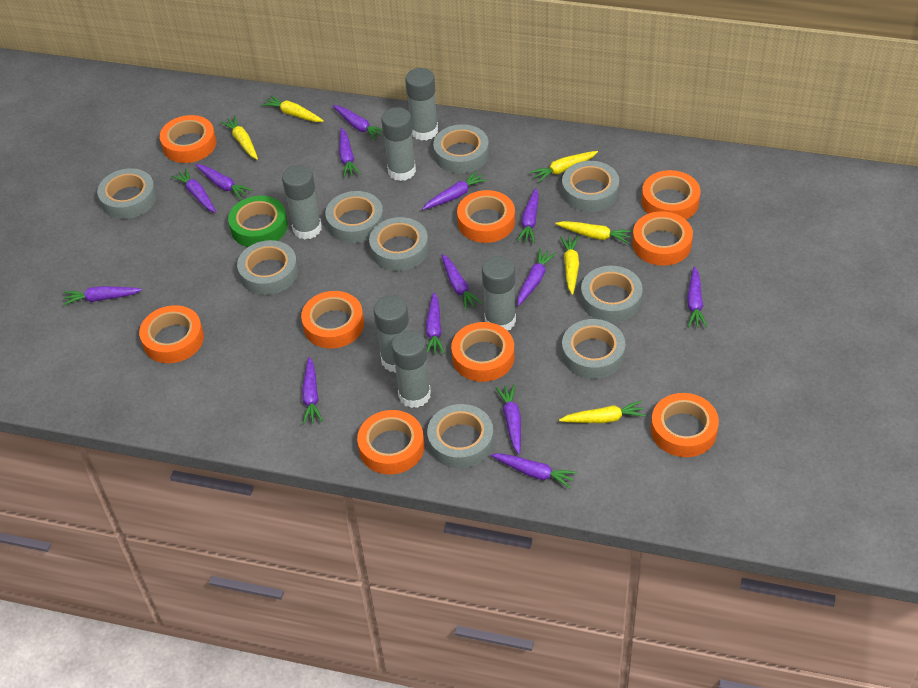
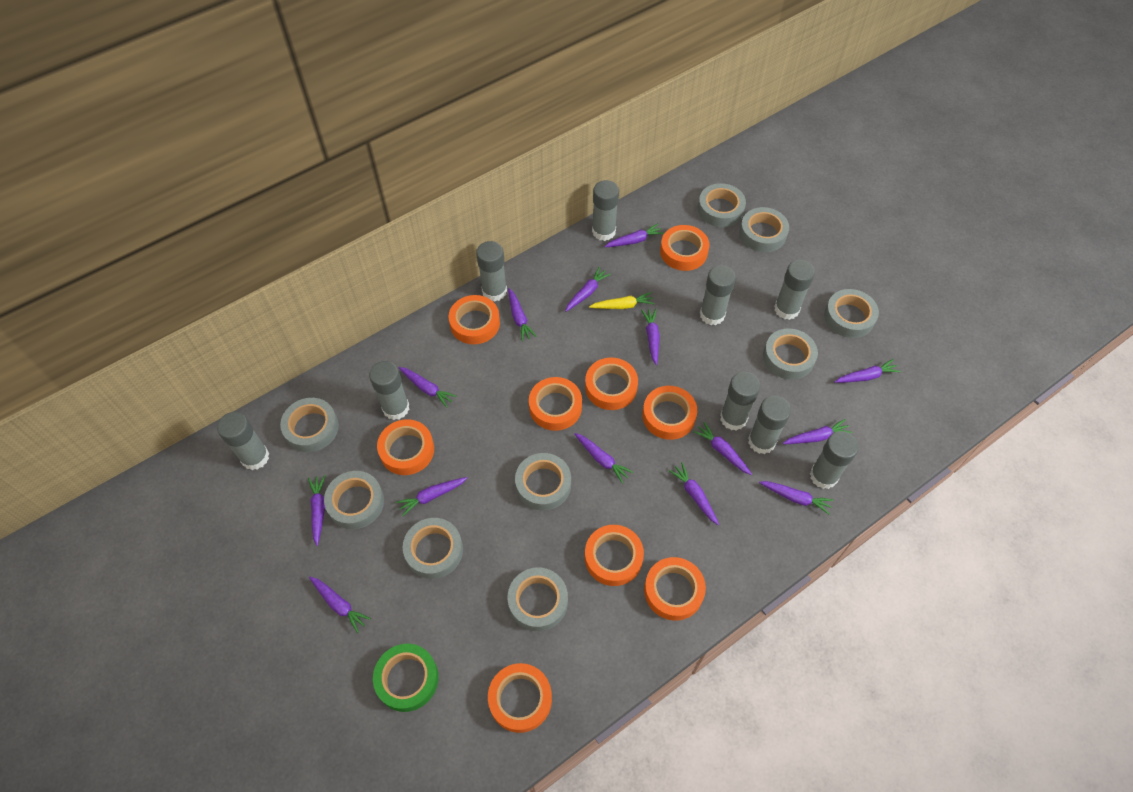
grey glue stick: 6 -> 9
yellow carrot: 6 -> 1

